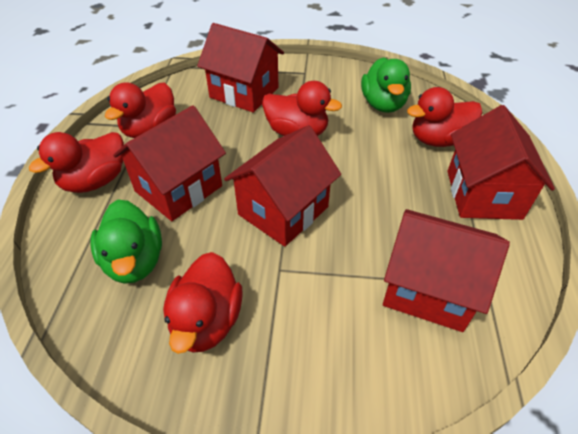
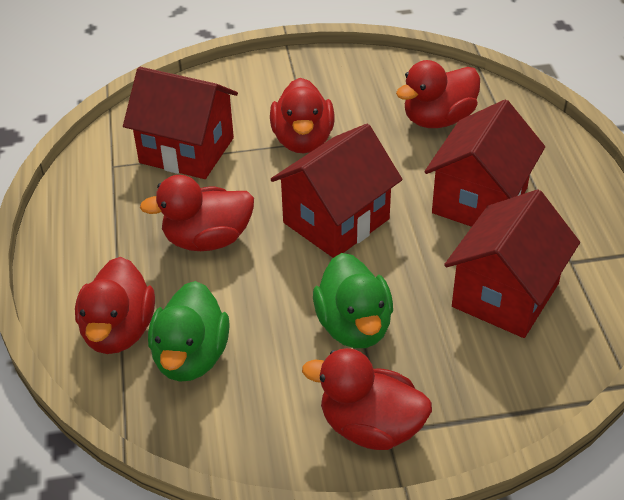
red house: 5 -> 4

